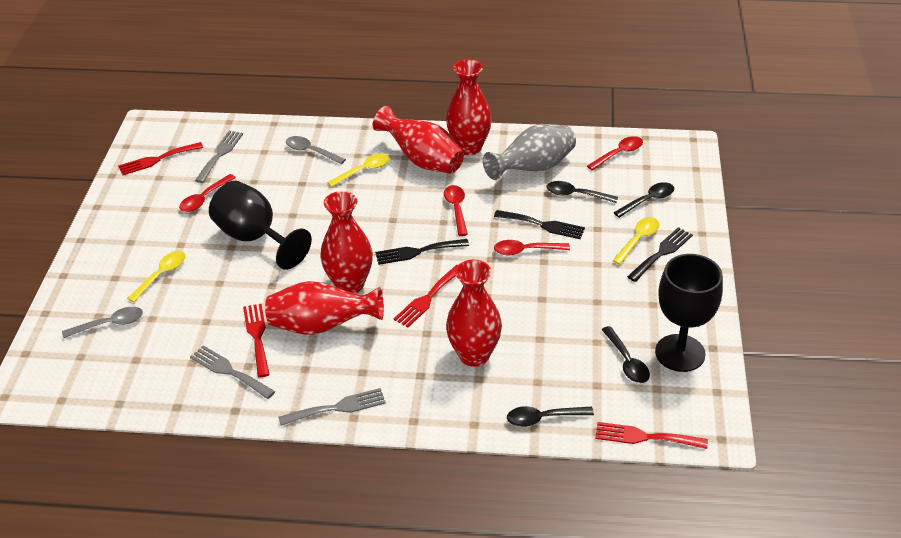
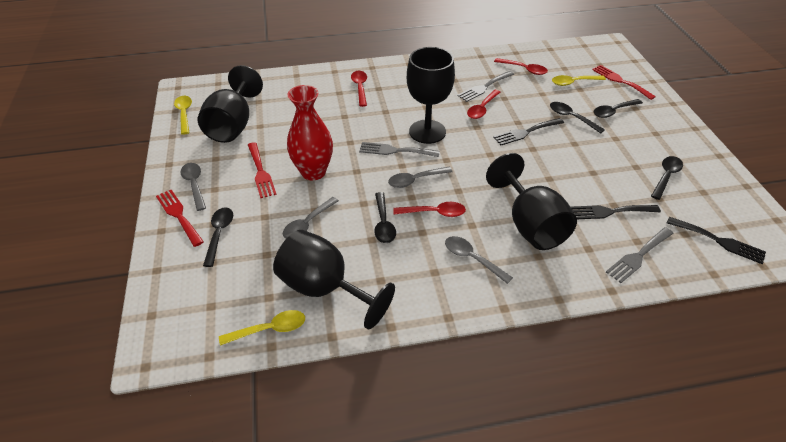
black goblet: 2 -> 4
black spoon: 4 -> 5
grey spoon: 2 -> 4
grey vase: 1 -> 0
red fork: 4 -> 3
red vase: 5 -> 1

